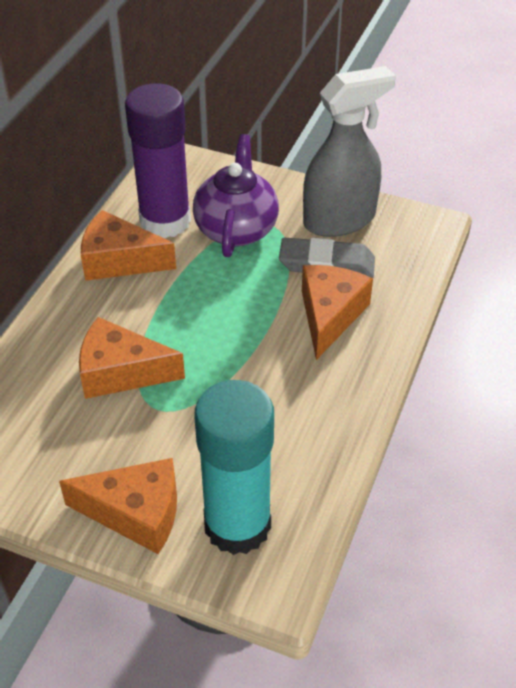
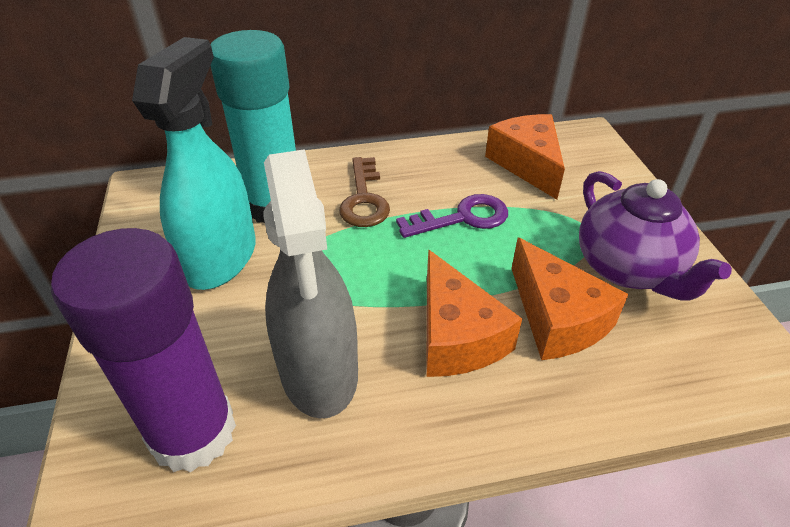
brown key: 0 -> 1
grey eraser: 1 -> 0
orange cheese: 4 -> 3
purple key: 0 -> 1
turquoise spray bottle: 0 -> 1

